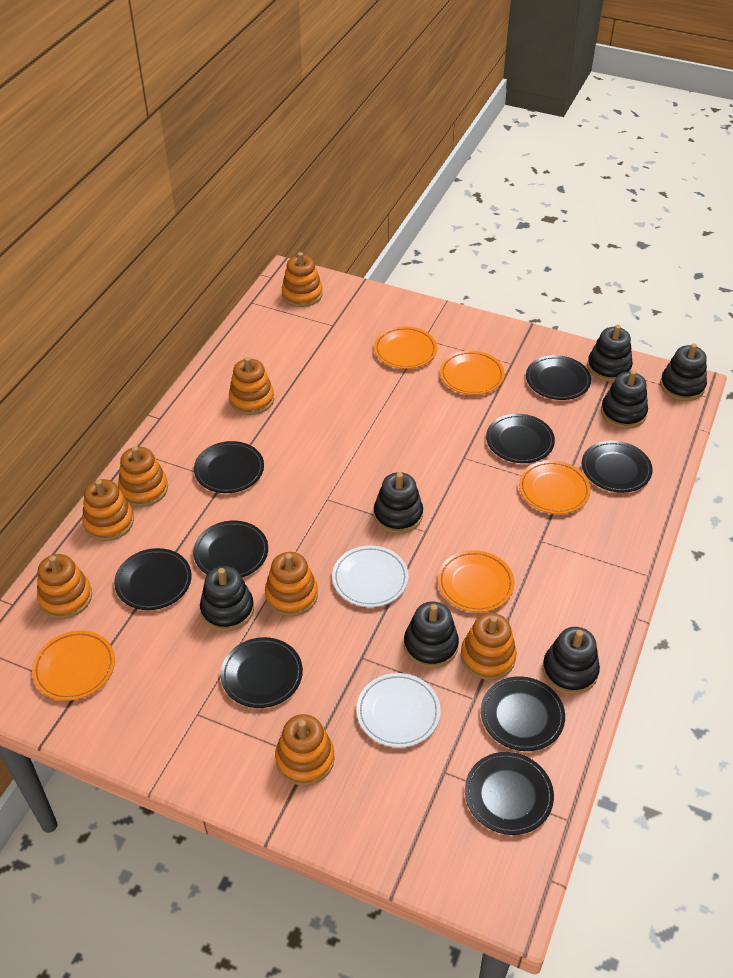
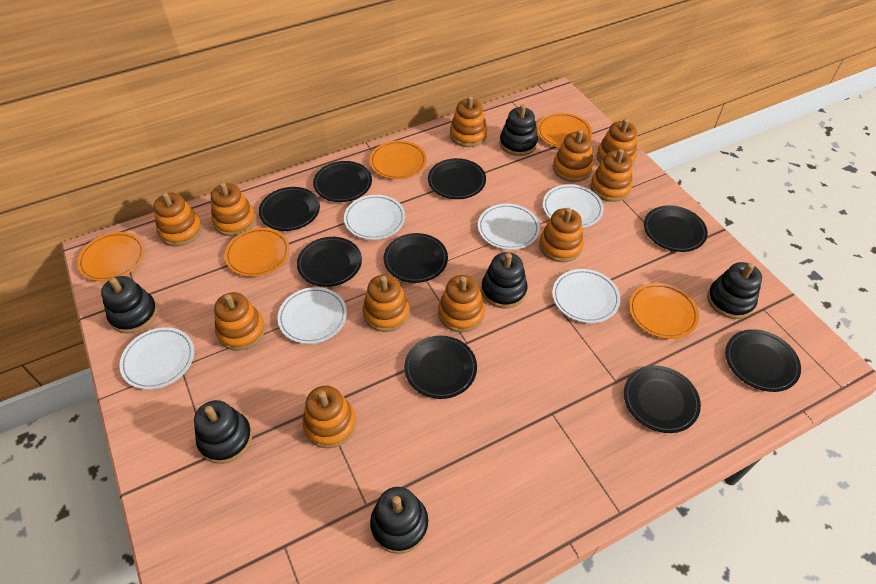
black stacking toy: 7 -> 6
orange stacking toy: 8 -> 11
white plate: 2 -> 6

